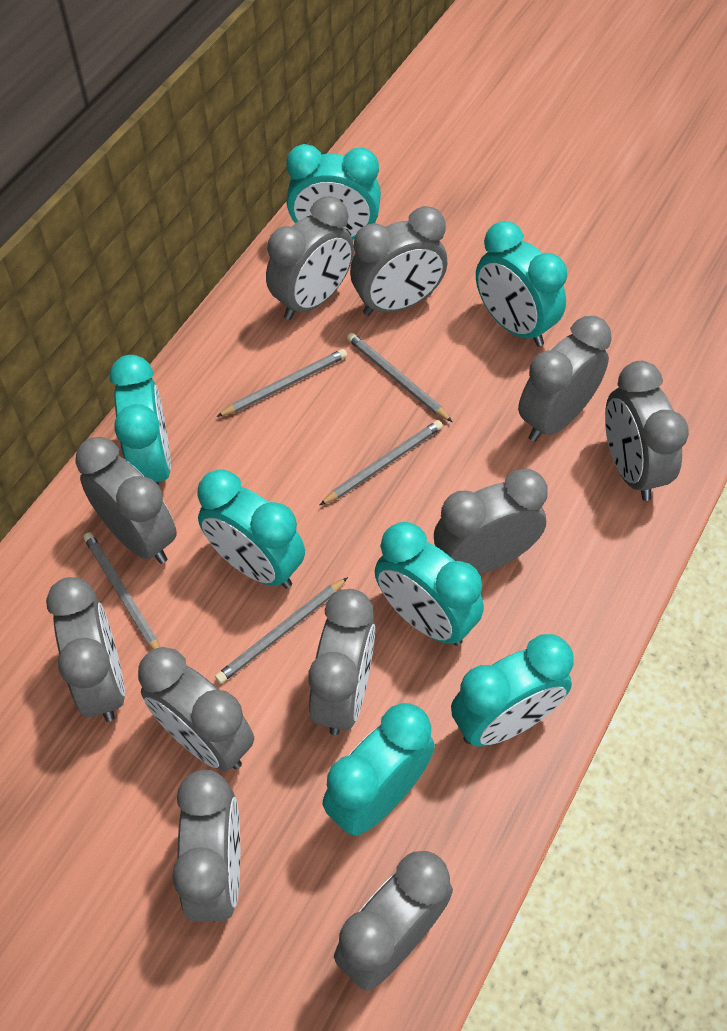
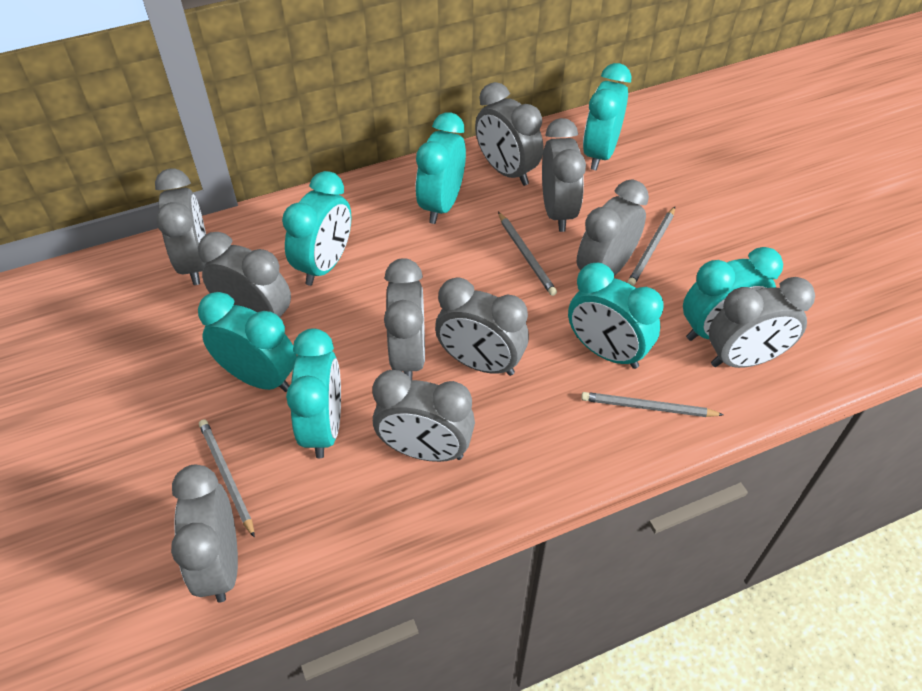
grey clock: 11 -> 10
grey pencil: 5 -> 4

